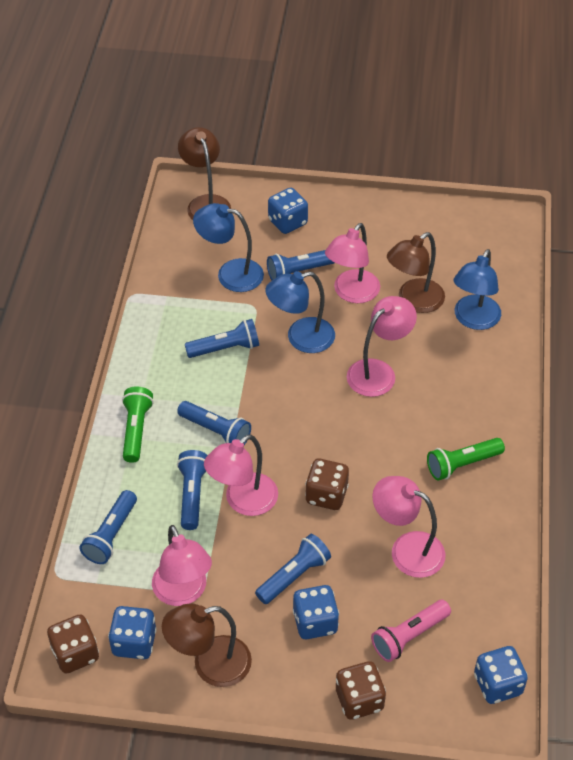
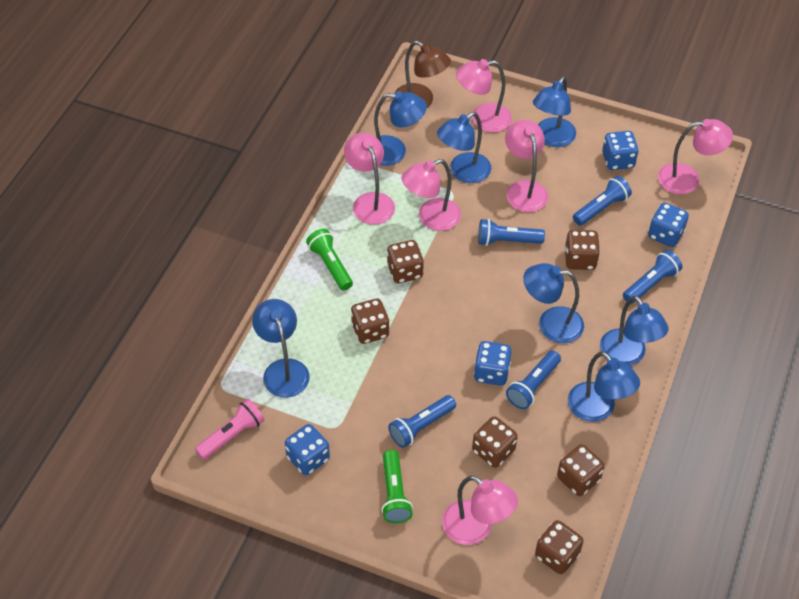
blue flashlight: 6 -> 5
blue lamp: 3 -> 7
brown dice: 3 -> 6
brown lamp: 3 -> 1
pink lamp: 5 -> 6

